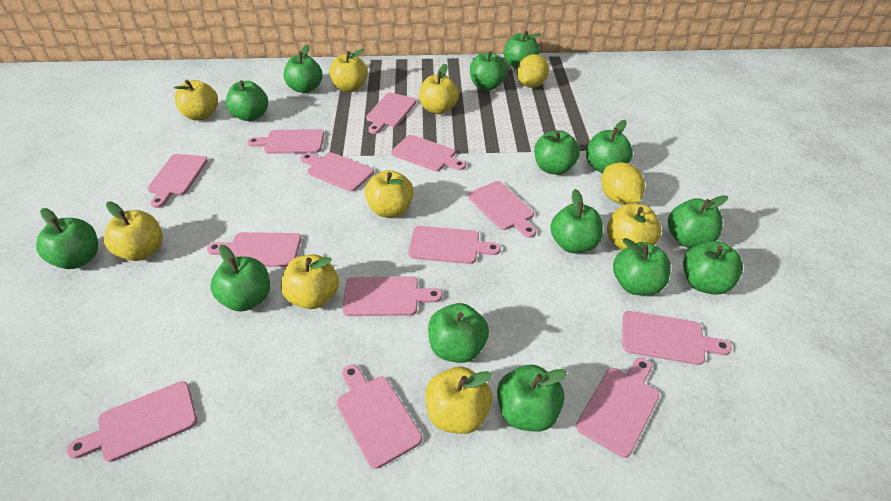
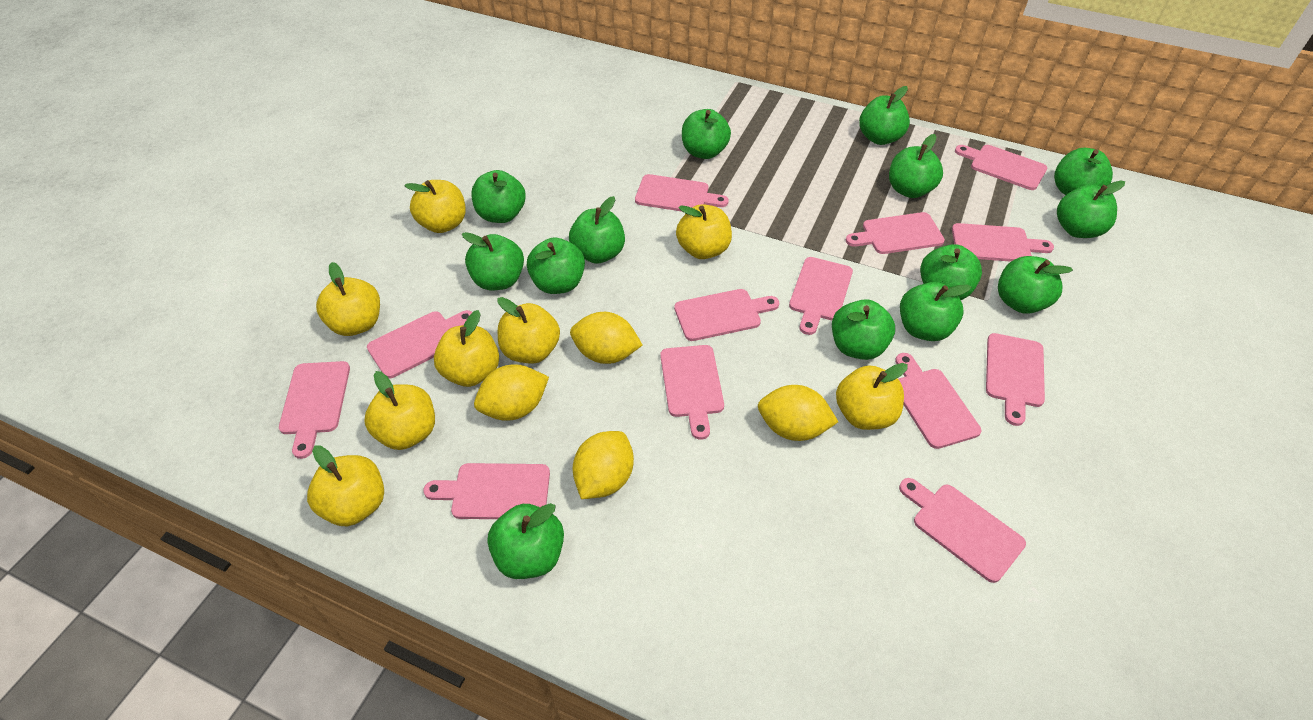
yellow lemon: 2 -> 4

